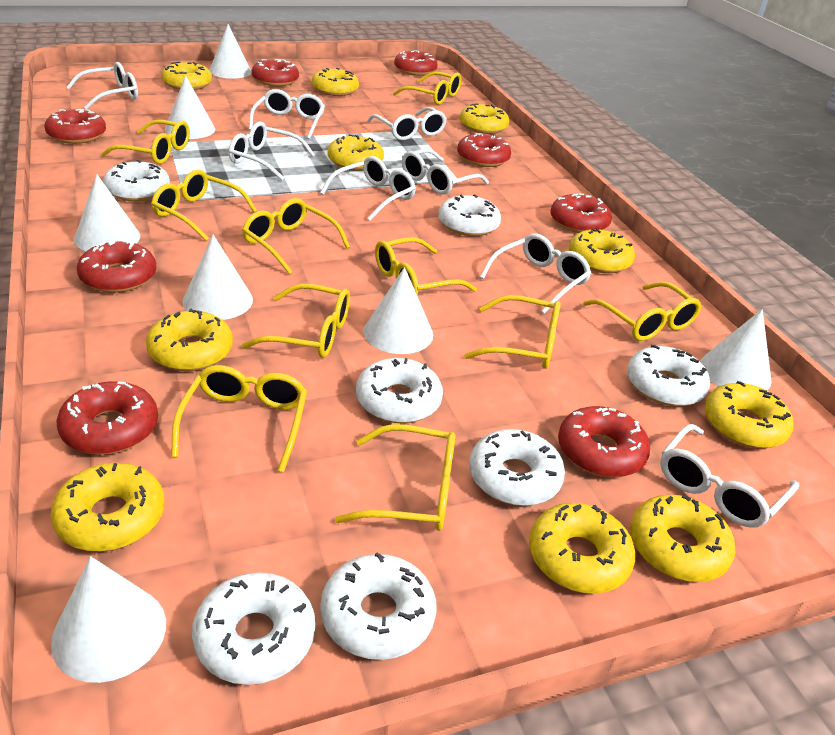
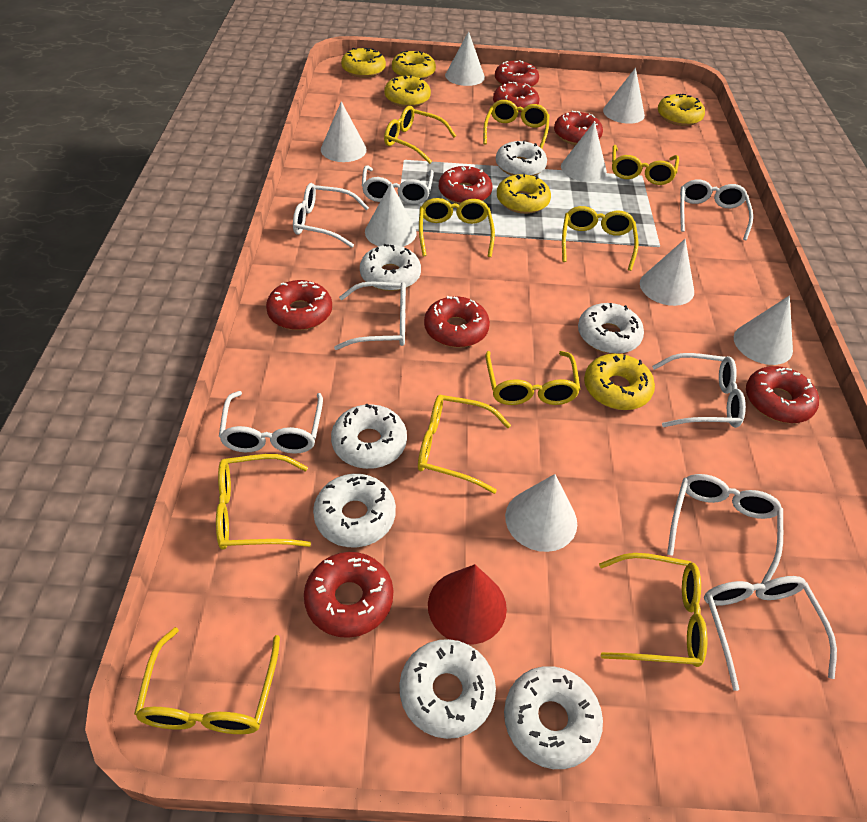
red cone: 0 -> 1
white cone: 7 -> 8
yellow donut: 10 -> 6

